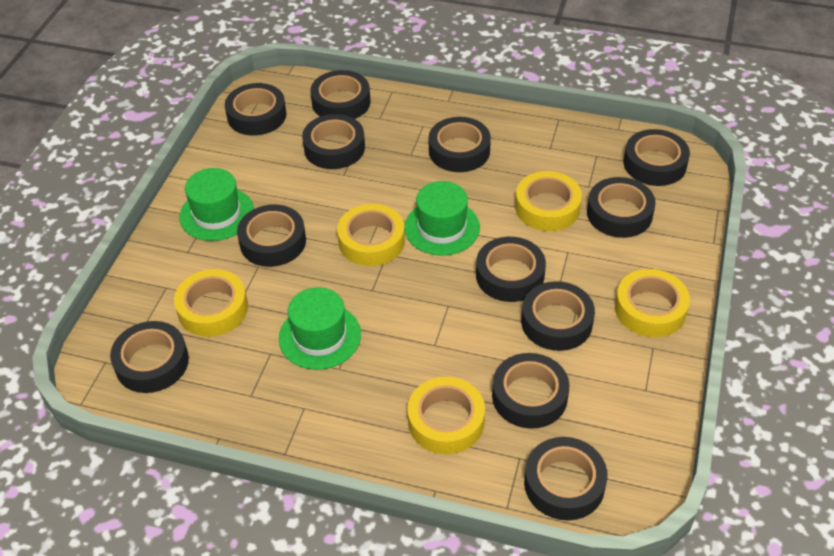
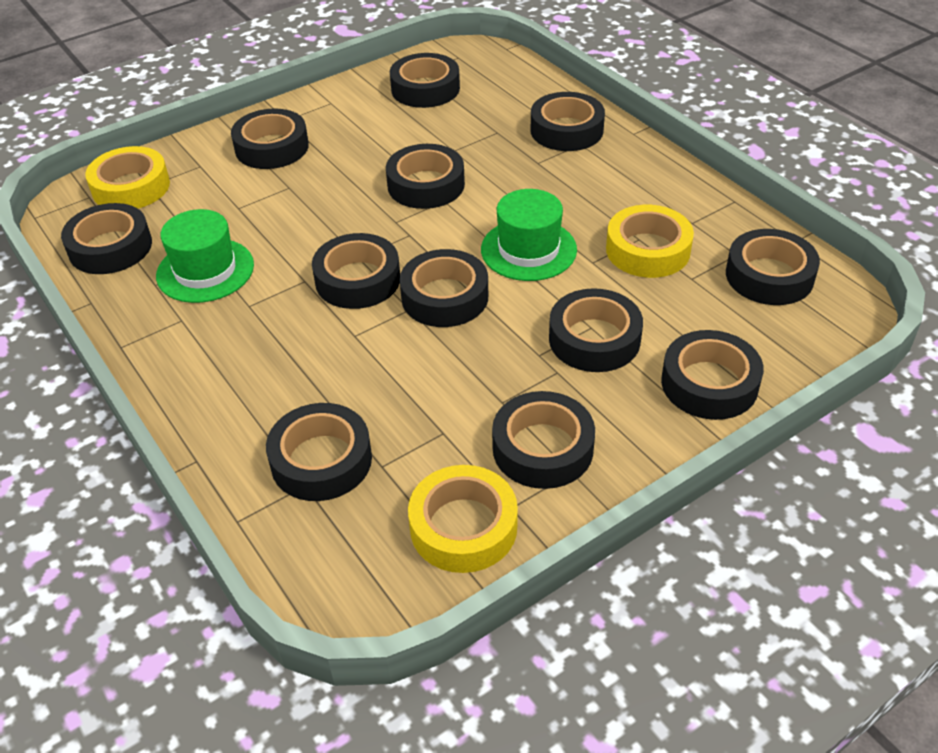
green hat: 3 -> 2
yellow tape: 5 -> 3

